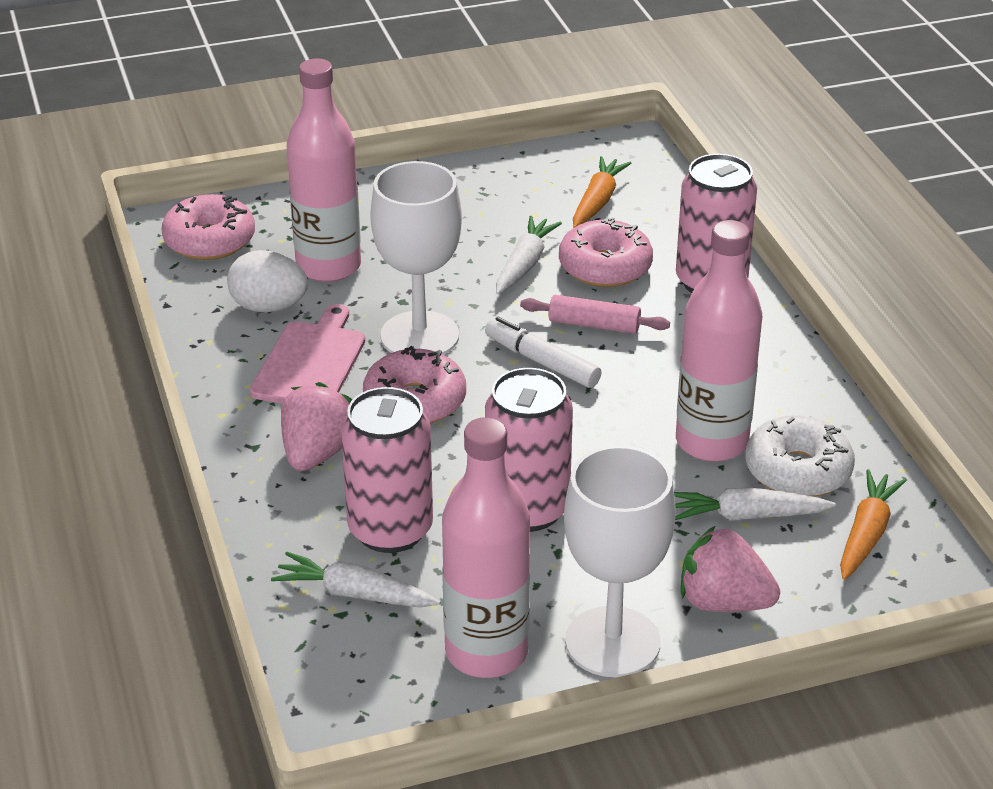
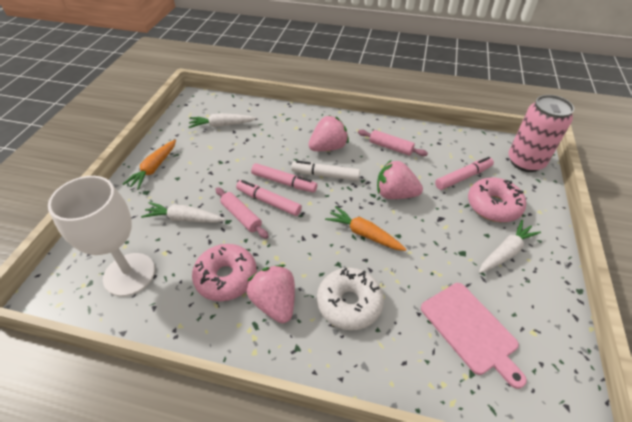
pink bottle: 3 -> 0
pink can: 3 -> 1
pink donut: 3 -> 2
pink marker: 0 -> 3
pink rolling pin: 1 -> 2
pink strawberry: 2 -> 3
white egg: 1 -> 0
white goblet: 2 -> 1

